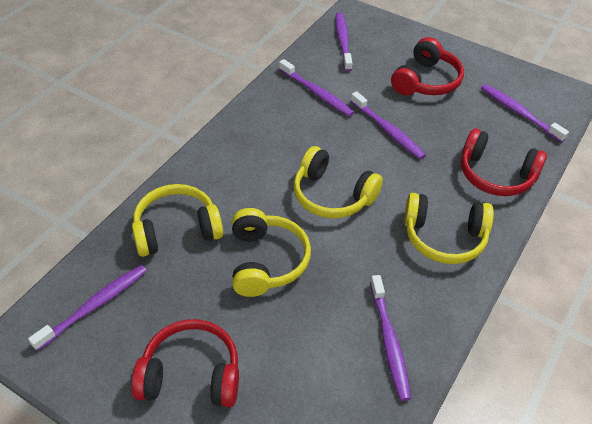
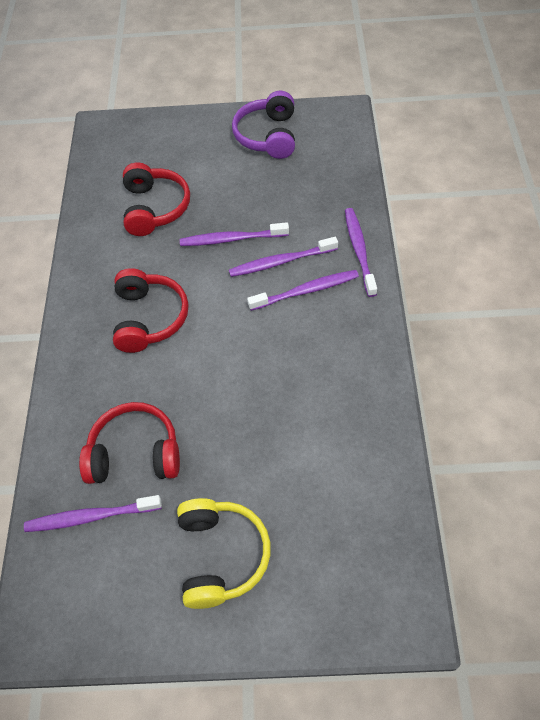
purple headphones: 0 -> 1
purple toothbrush: 6 -> 5
yellow headphones: 4 -> 1

